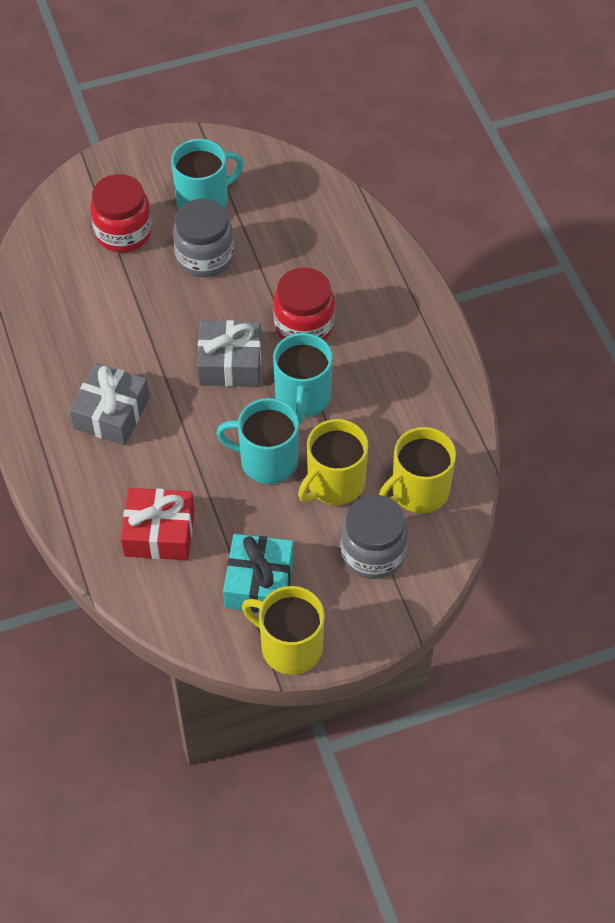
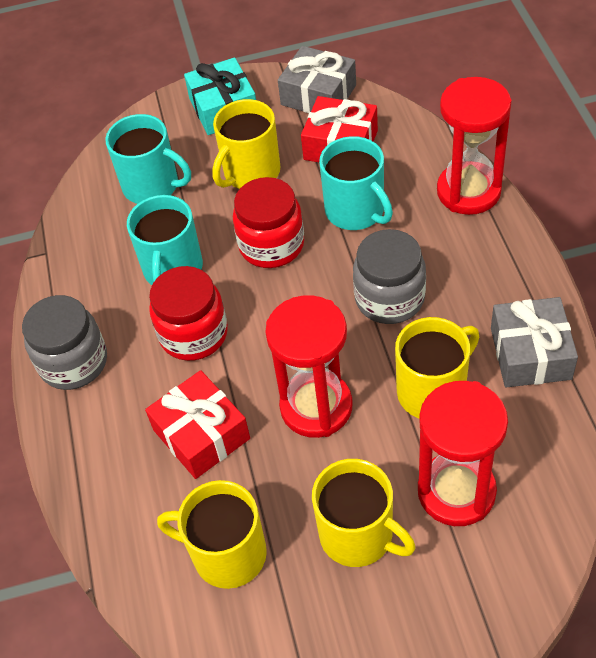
red gift: 1 -> 2
red hourglass: 0 -> 3
yellow mug: 3 -> 4

